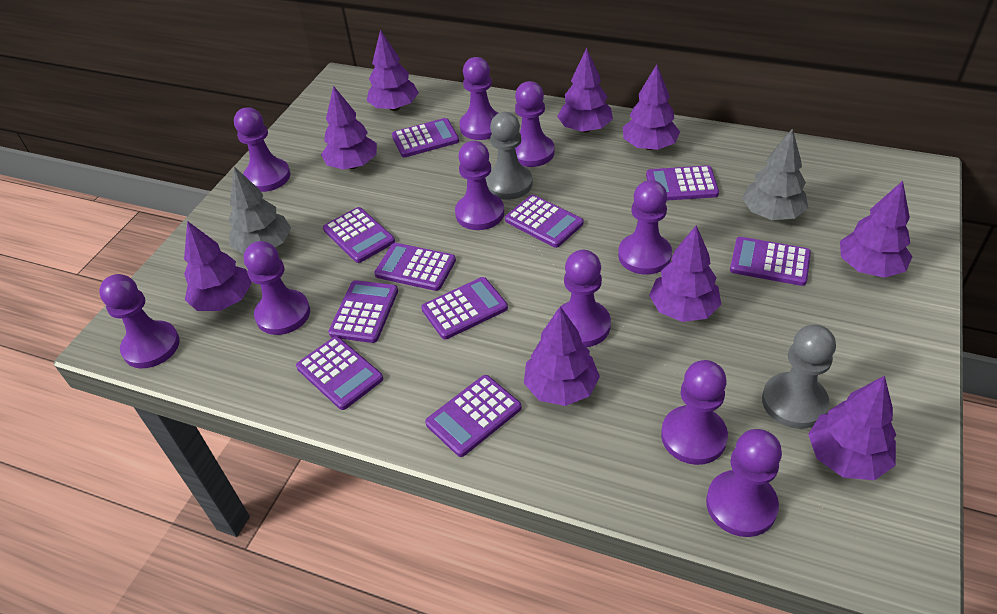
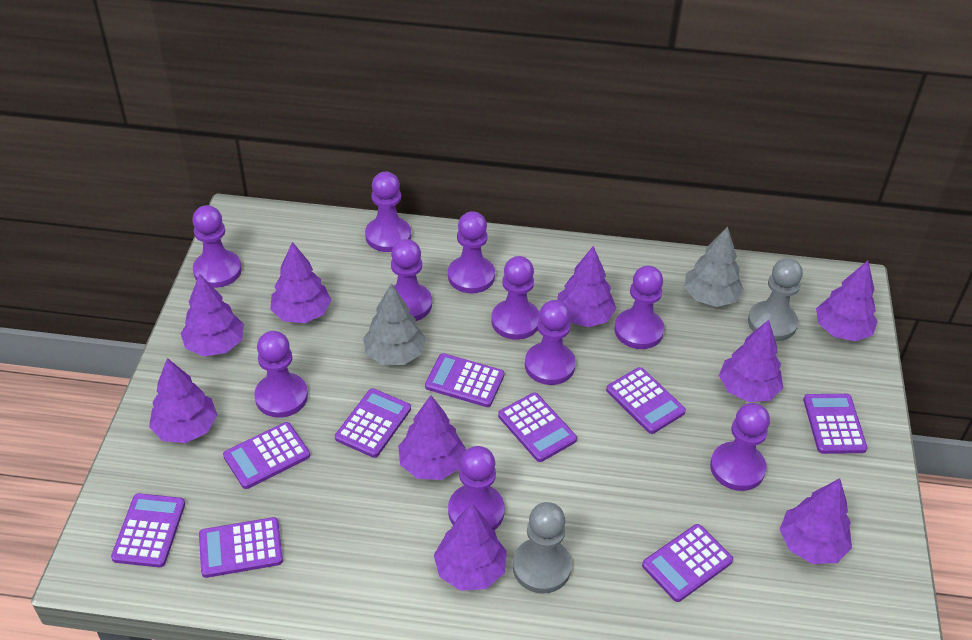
purple calculator: 10 -> 9

